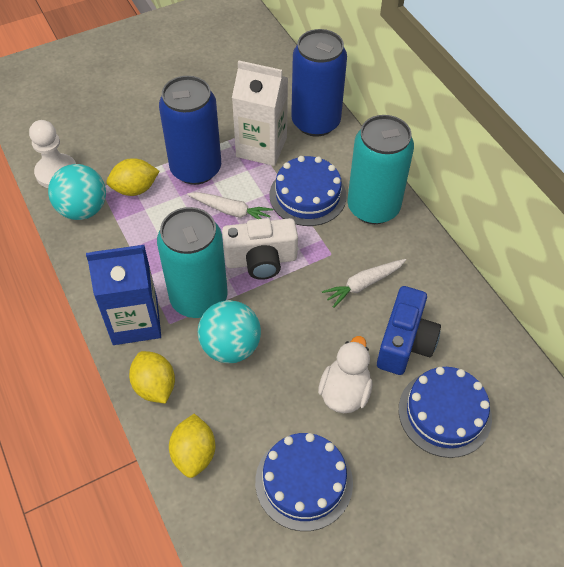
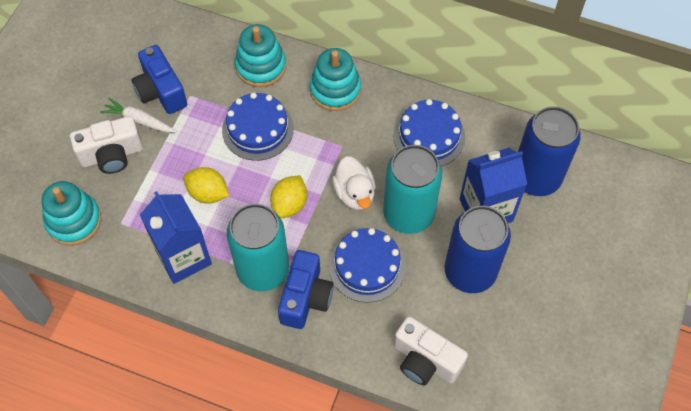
blue camera: 1 -> 2
blue carton: 1 -> 2
turquoise ball: 2 -> 0
turquoise stacking toy: 0 -> 3
white camera: 1 -> 2
white carrot: 2 -> 1
white carton: 1 -> 0
white pawn: 1 -> 0
yellow lemon: 3 -> 2

